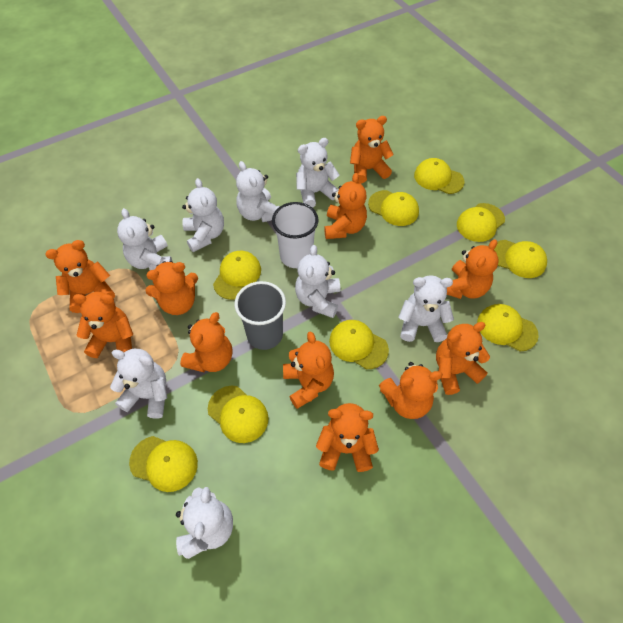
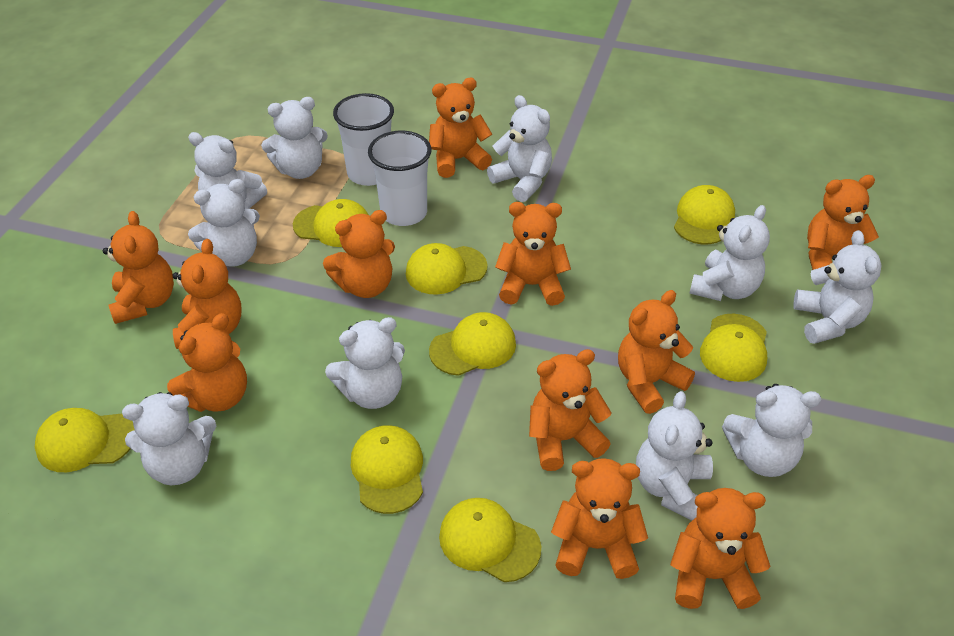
grey cup: 1 -> 0
white cup: 1 -> 2
white teddy bear: 8 -> 10
yellow cap: 9 -> 8

